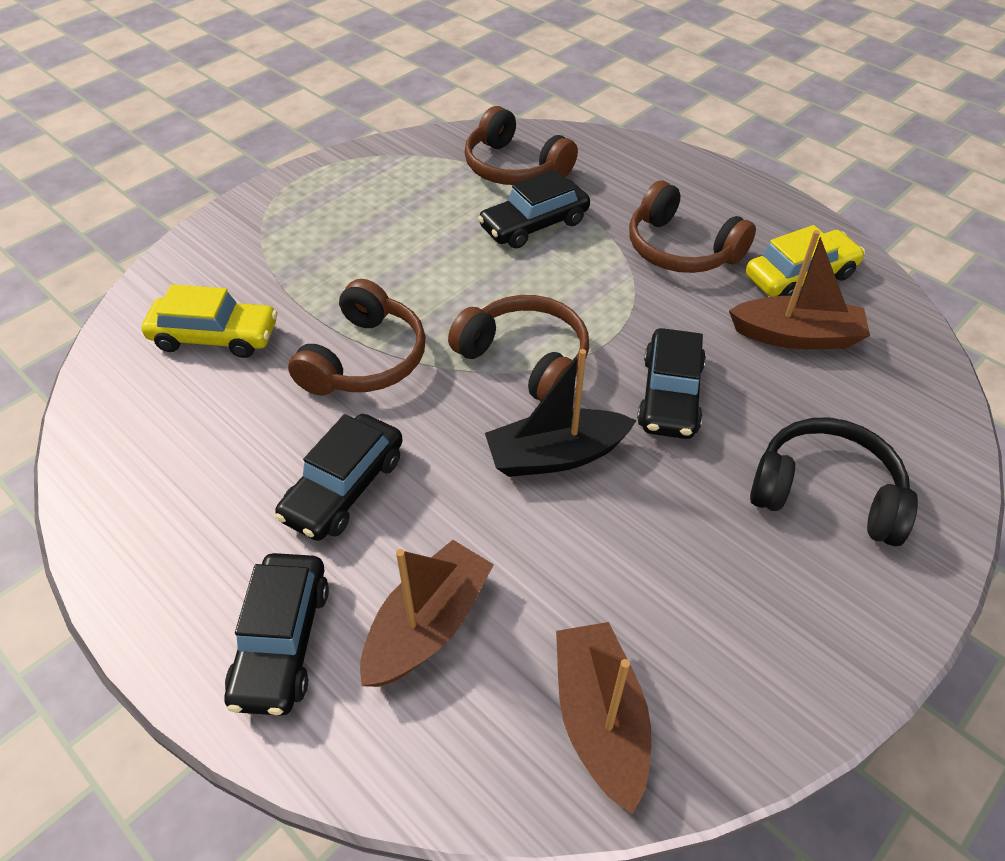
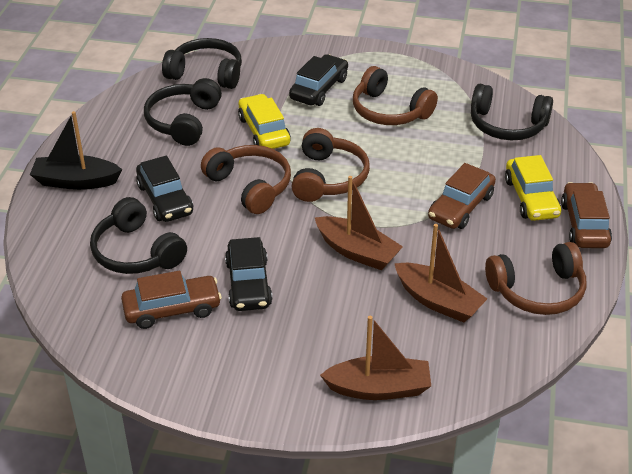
black car: 4 -> 3
black headphones: 1 -> 4
brown car: 0 -> 3

